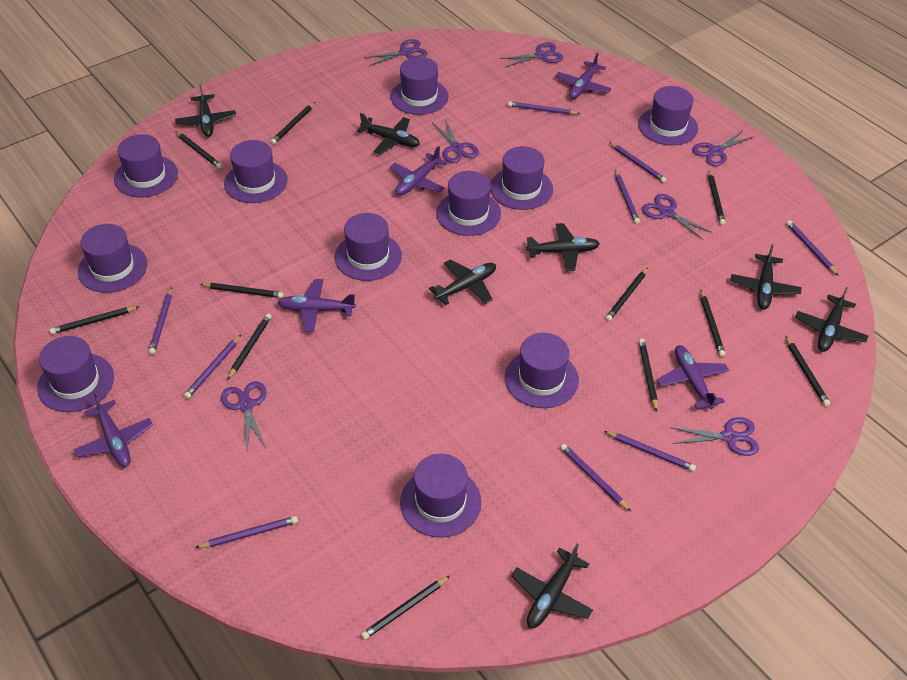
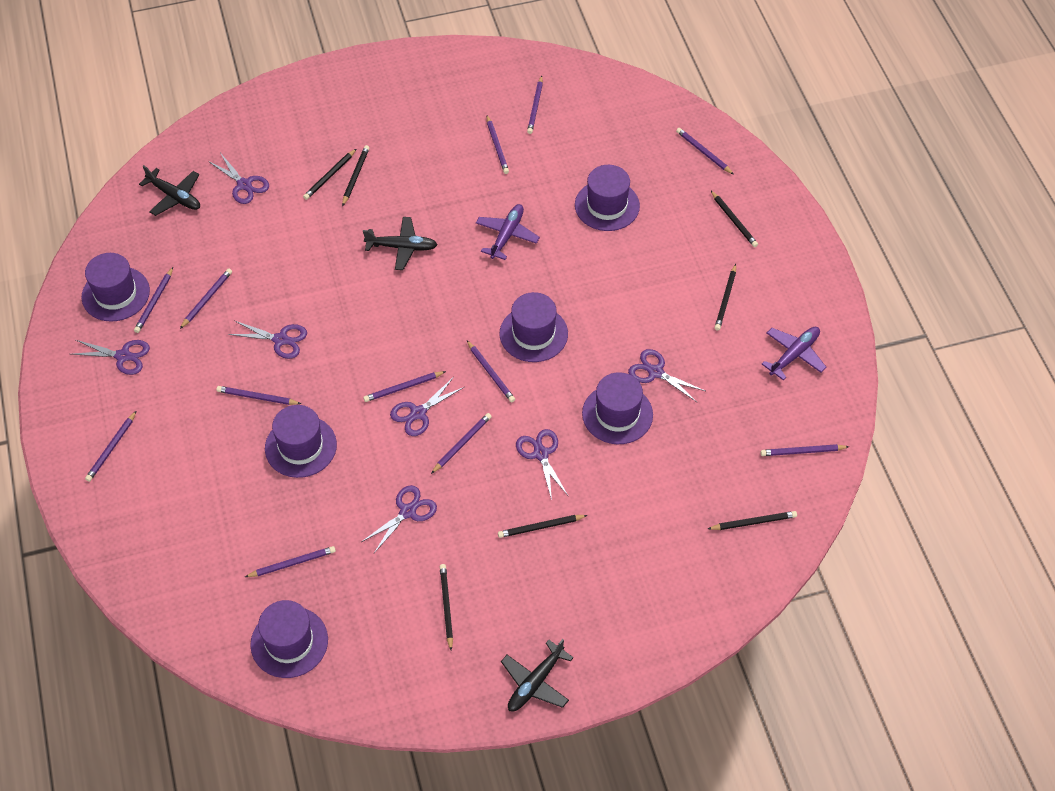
black pencil: 11 -> 7
black plane: 7 -> 3
purple hat: 11 -> 6
purple pencil: 9 -> 12
purple plane: 5 -> 2

